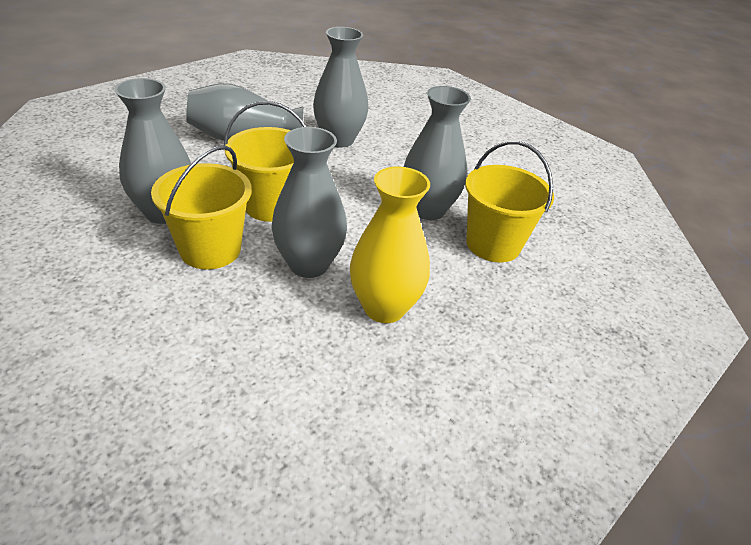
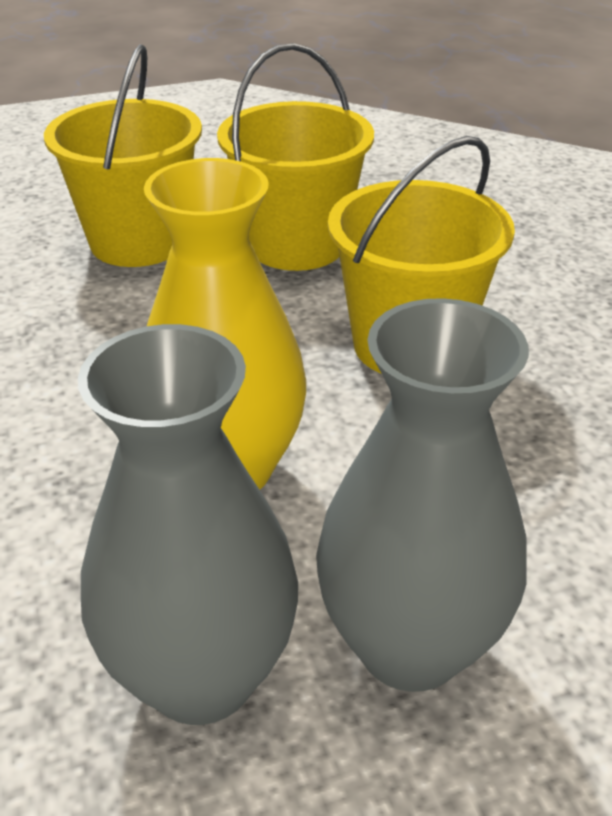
grey vase: 5 -> 2

